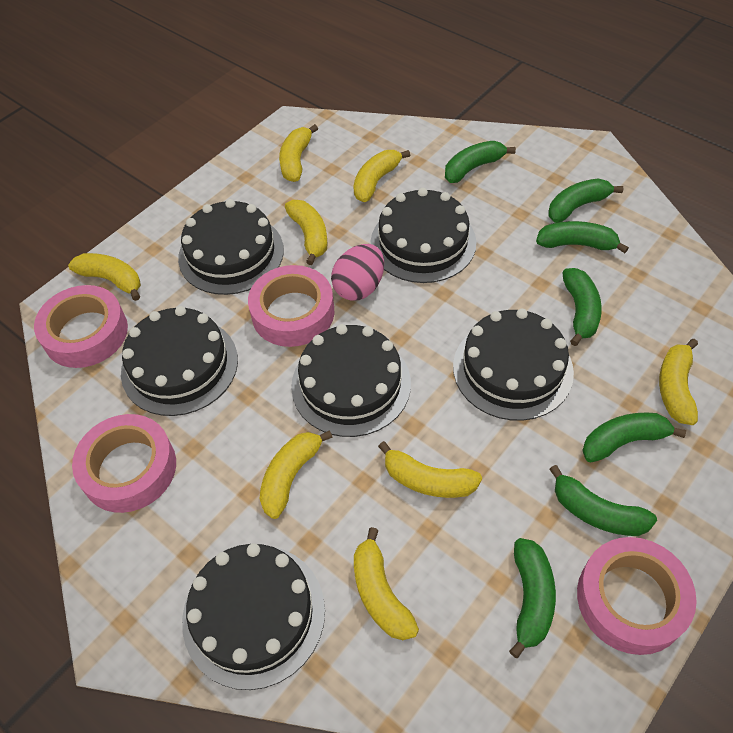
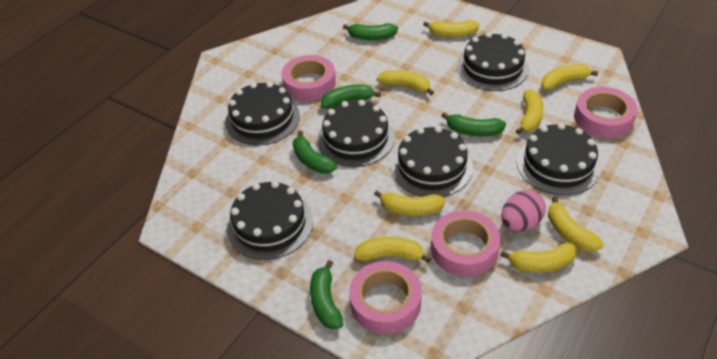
green banana: 7 -> 5

